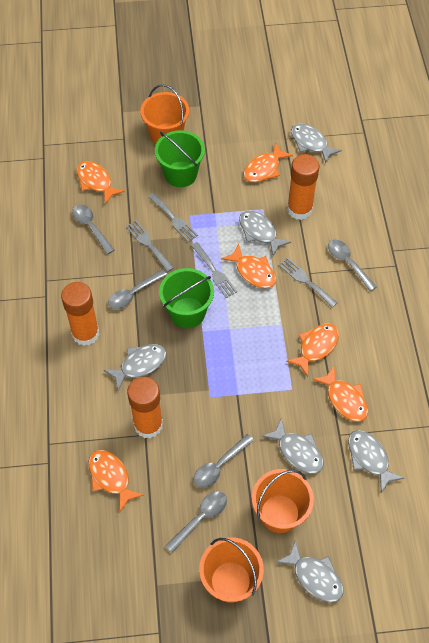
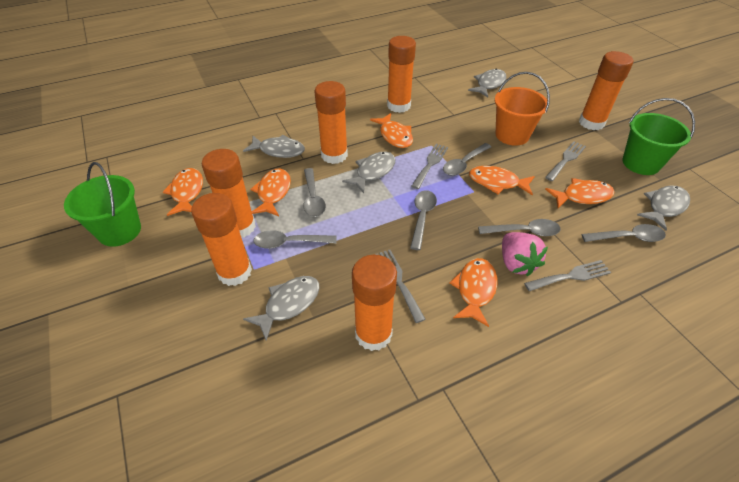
grey fish: 6 -> 5
grey spoon: 5 -> 6
orange bucket: 3 -> 1
orange glue stick: 3 -> 6
pink strawberry: 0 -> 1

